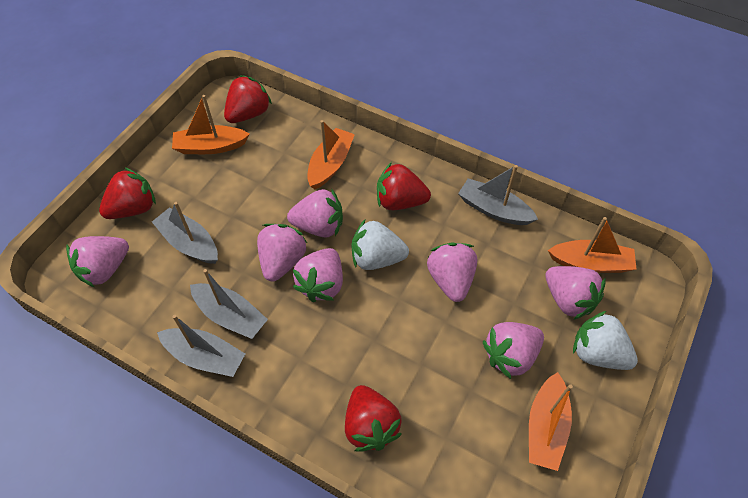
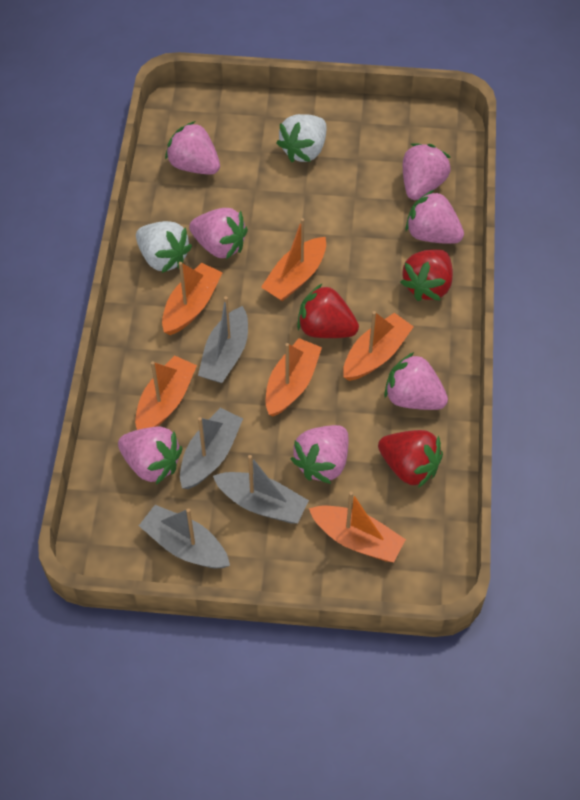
orange boat: 4 -> 6
red strawberry: 4 -> 3

